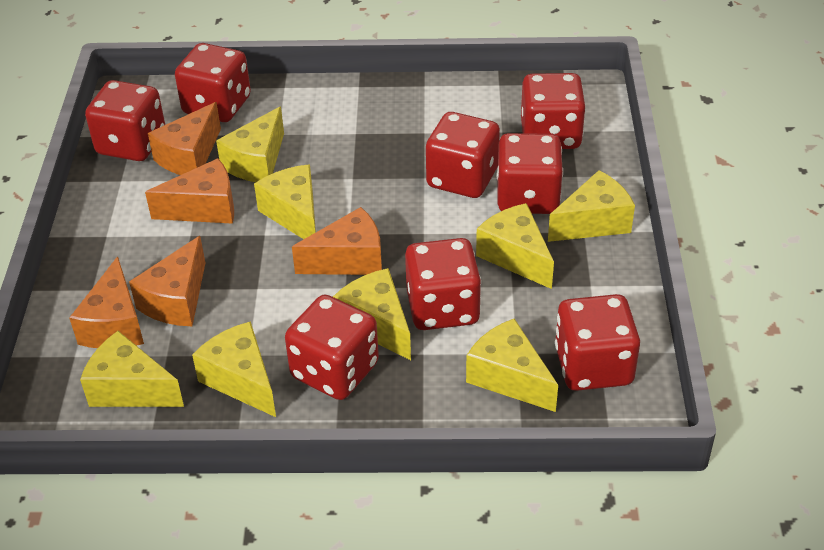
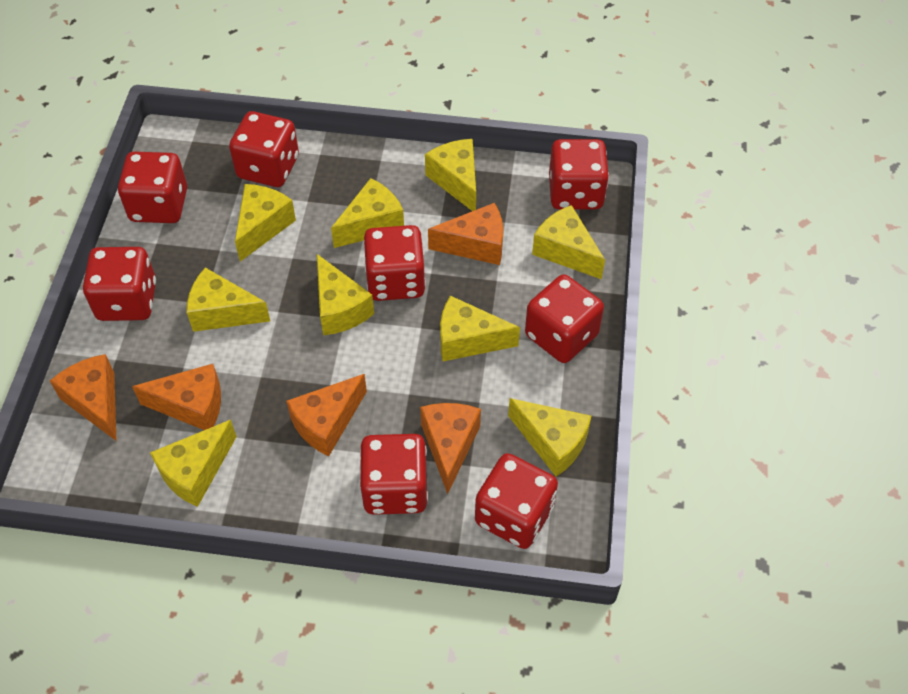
yellow cheese: 8 -> 9

